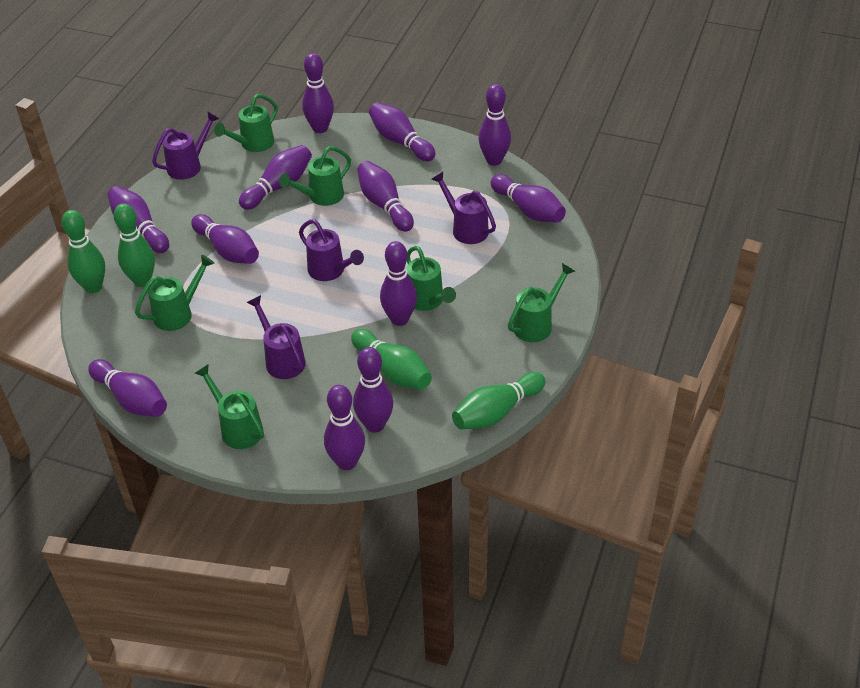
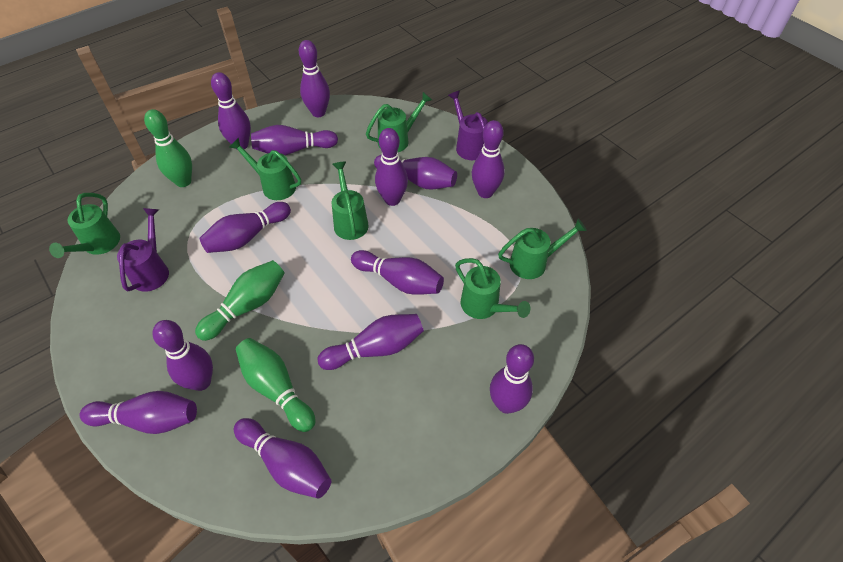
green bowling pin: 4 -> 3
purple bowling pin: 12 -> 13
purple watering can: 4 -> 2

